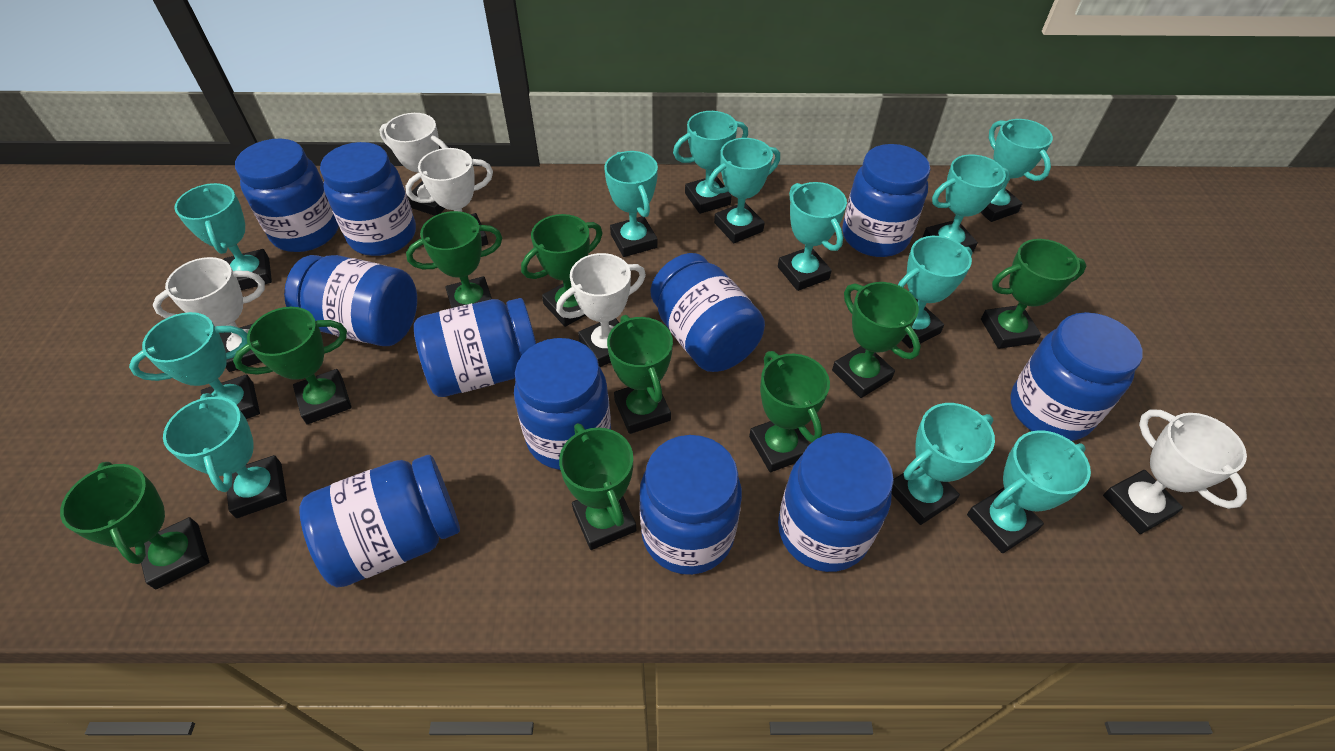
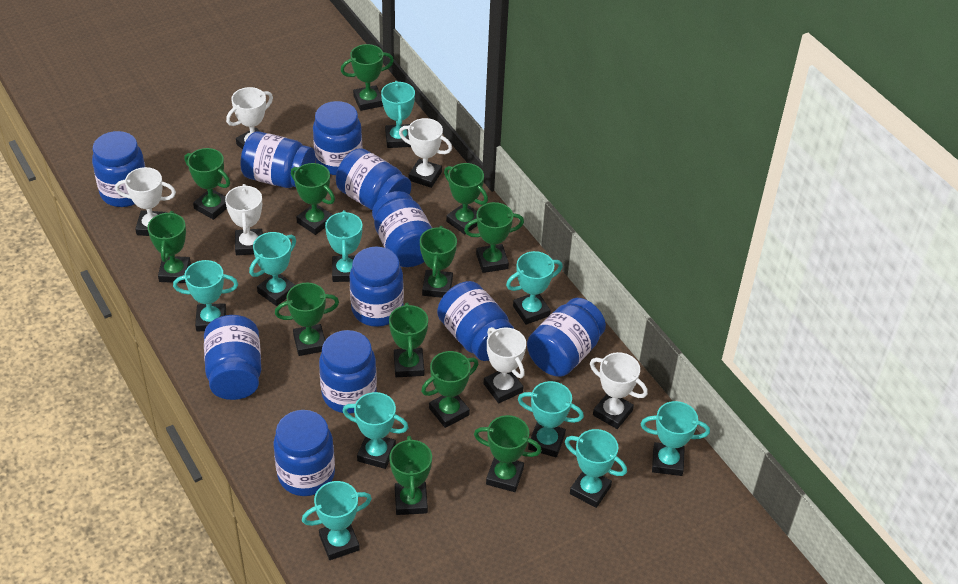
green trophy: 9 -> 12
turquoise trophy: 12 -> 10
white trophy: 5 -> 6

